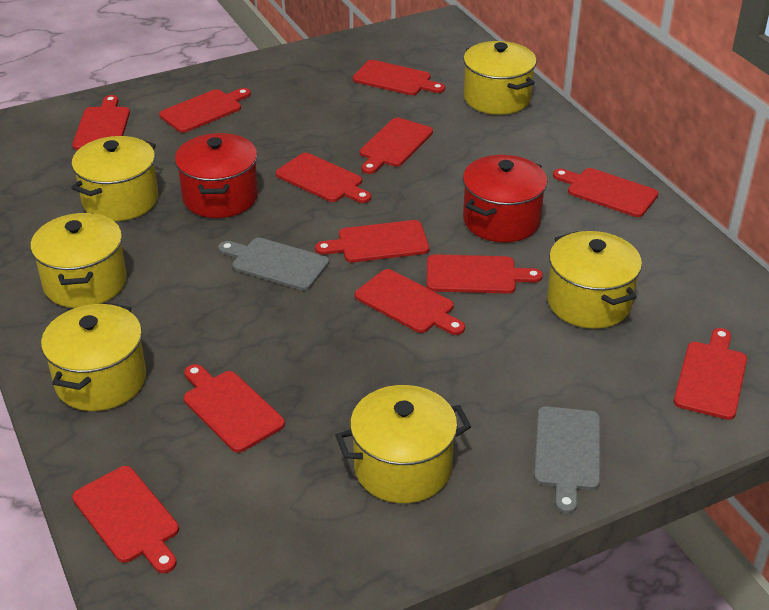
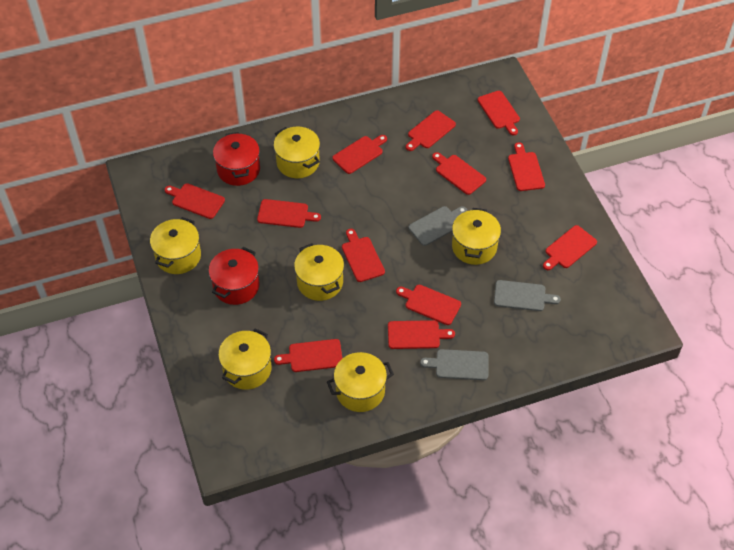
grey cutting board: 2 -> 3

